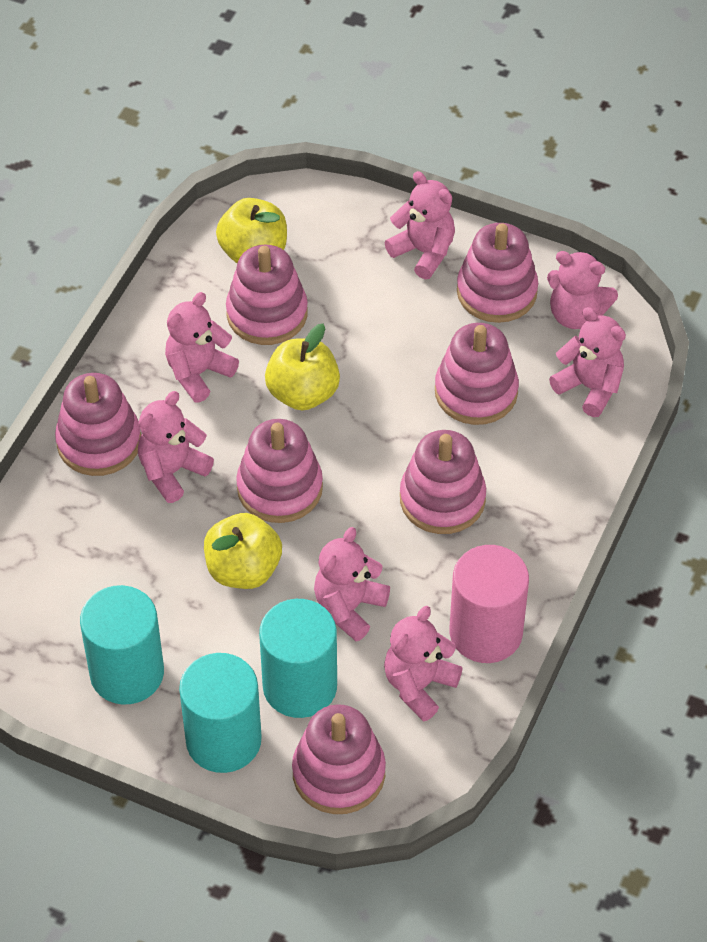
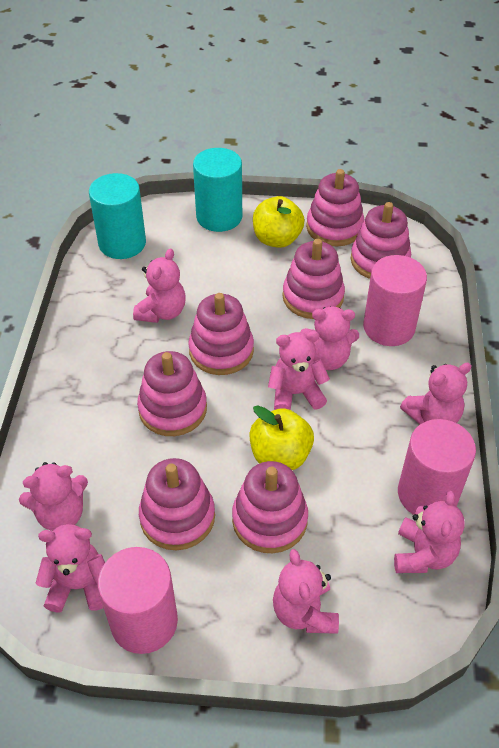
pink cylinder: 1 -> 3
pink teddy bear: 7 -> 8
turquoise cylinder: 3 -> 2
yellow apple: 3 -> 2

